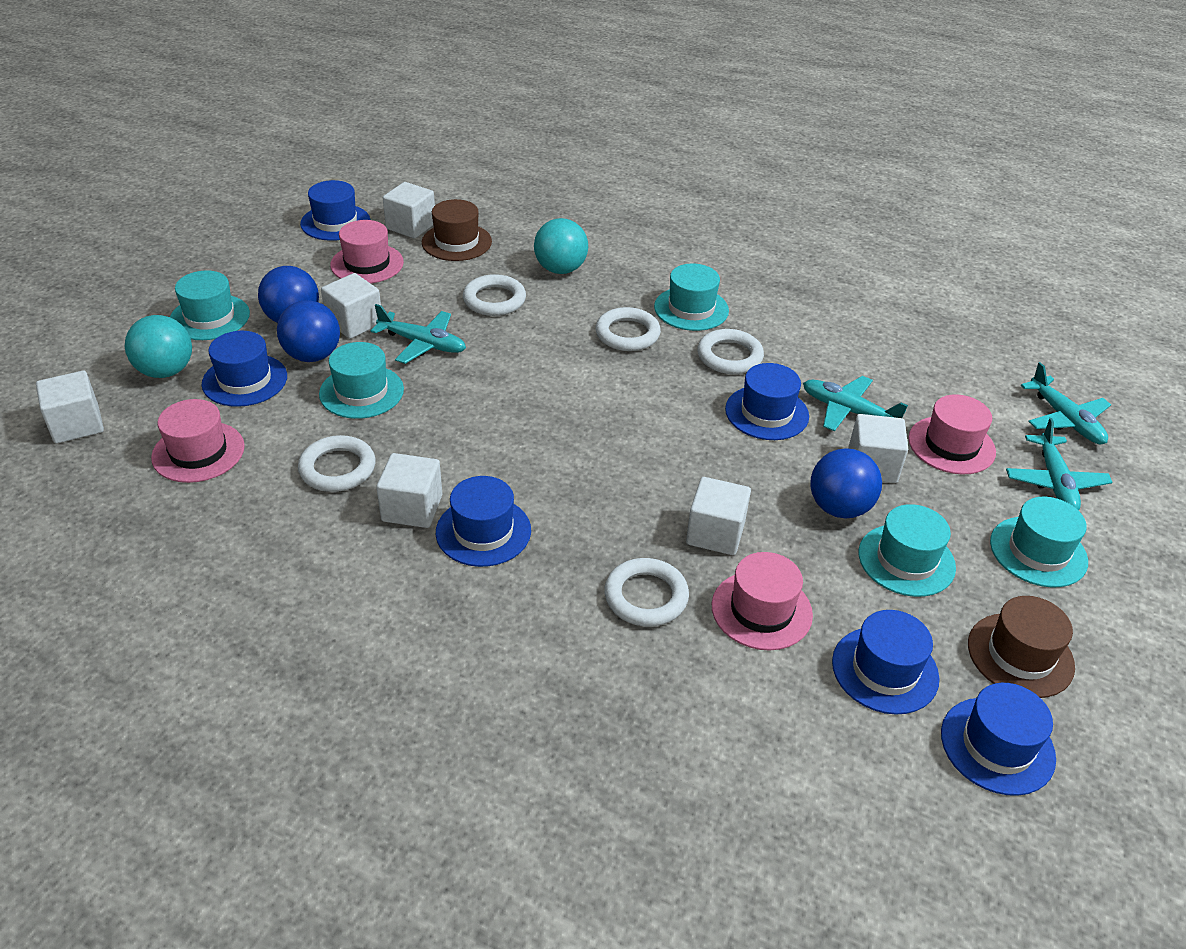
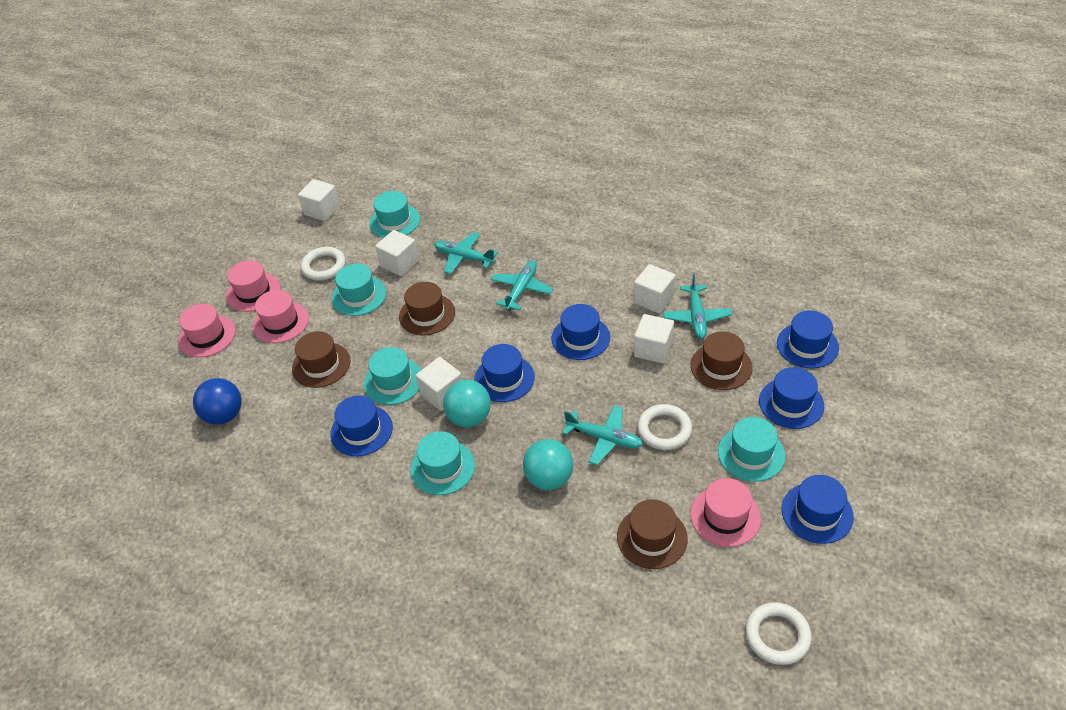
blue ball: 3 -> 1
brown hat: 2 -> 4
white cube: 6 -> 5
white ring: 5 -> 3

